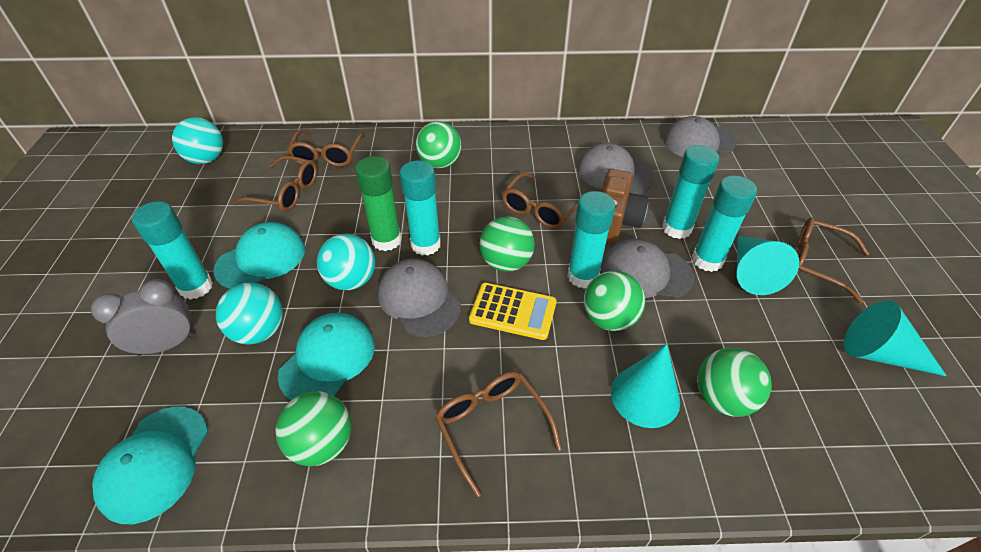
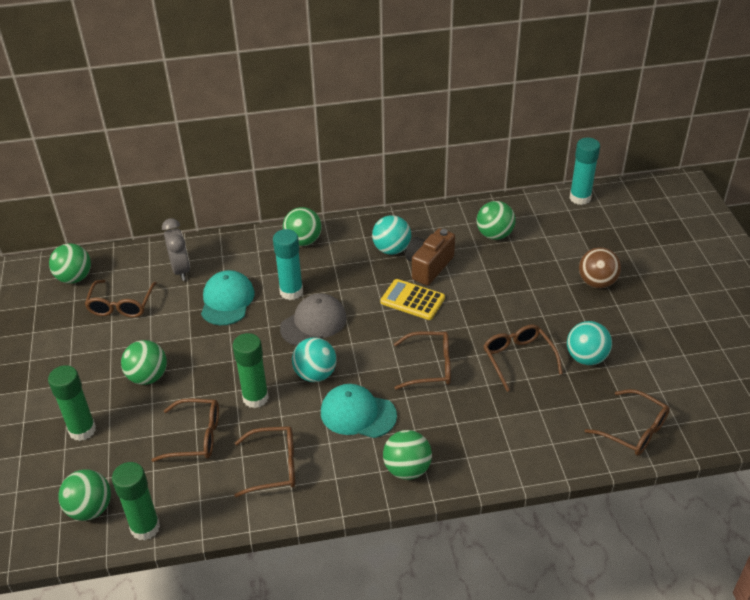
brown ball: 0 -> 1
brown glasses: 5 -> 6
green ball: 5 -> 6
green glue stick: 1 -> 3
grey cap: 4 -> 1
turquoise cap: 3 -> 2
turquoise cone: 3 -> 0
turquoise glue stick: 5 -> 2

